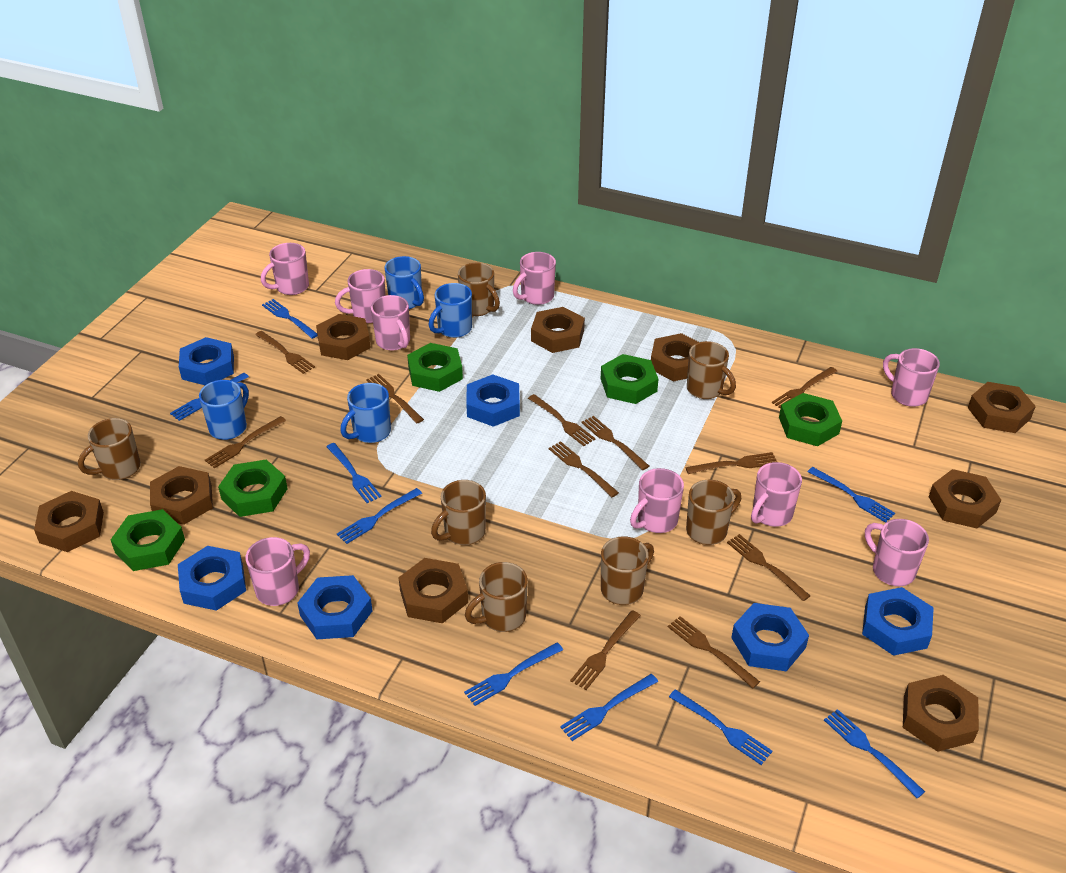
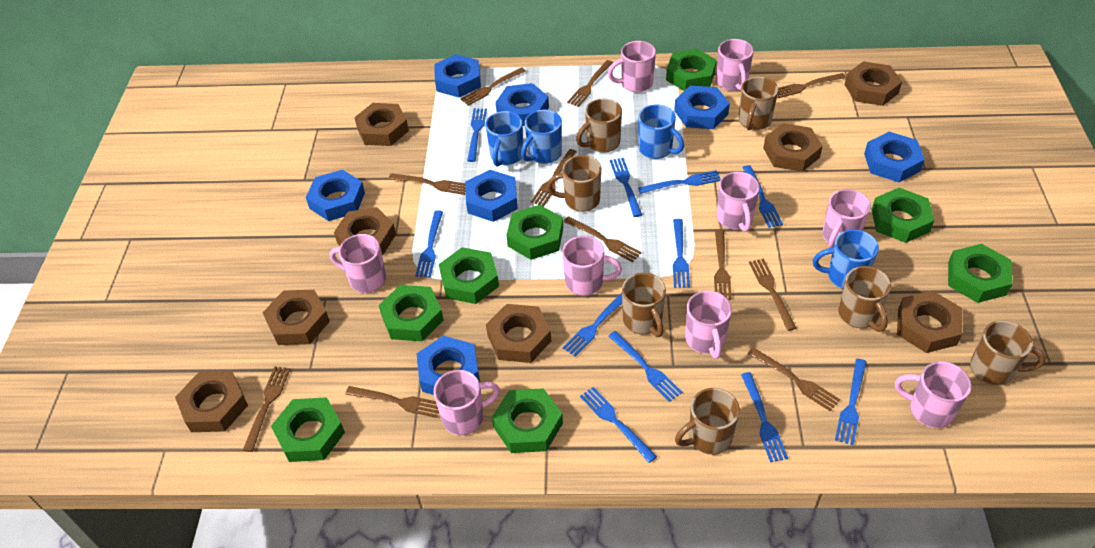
blue fork: 9 -> 11
blue nut: 6 -> 7
brown nut: 9 -> 8
green nut: 5 -> 8

